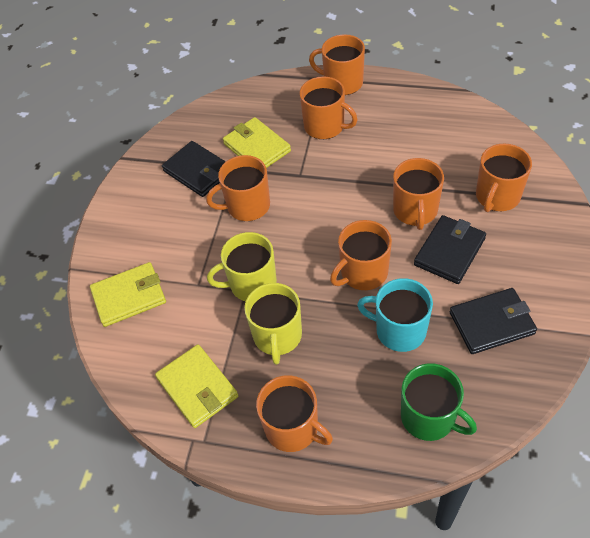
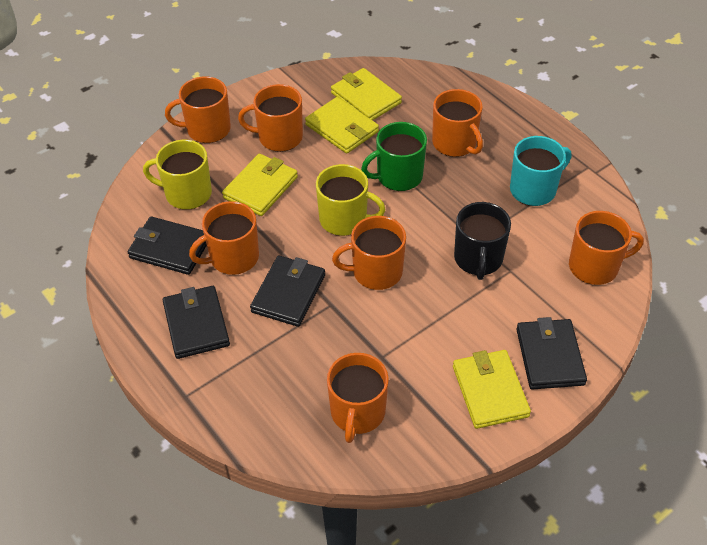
black mug: 0 -> 1
black wallet: 3 -> 4
yellow wallet: 3 -> 4

